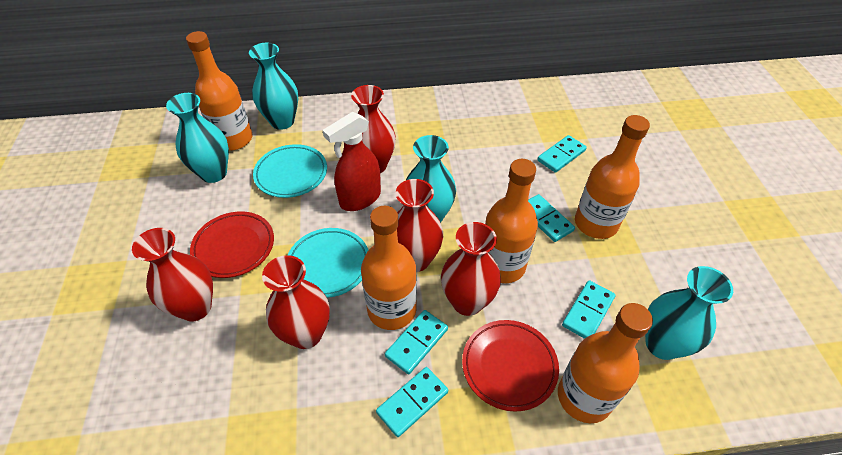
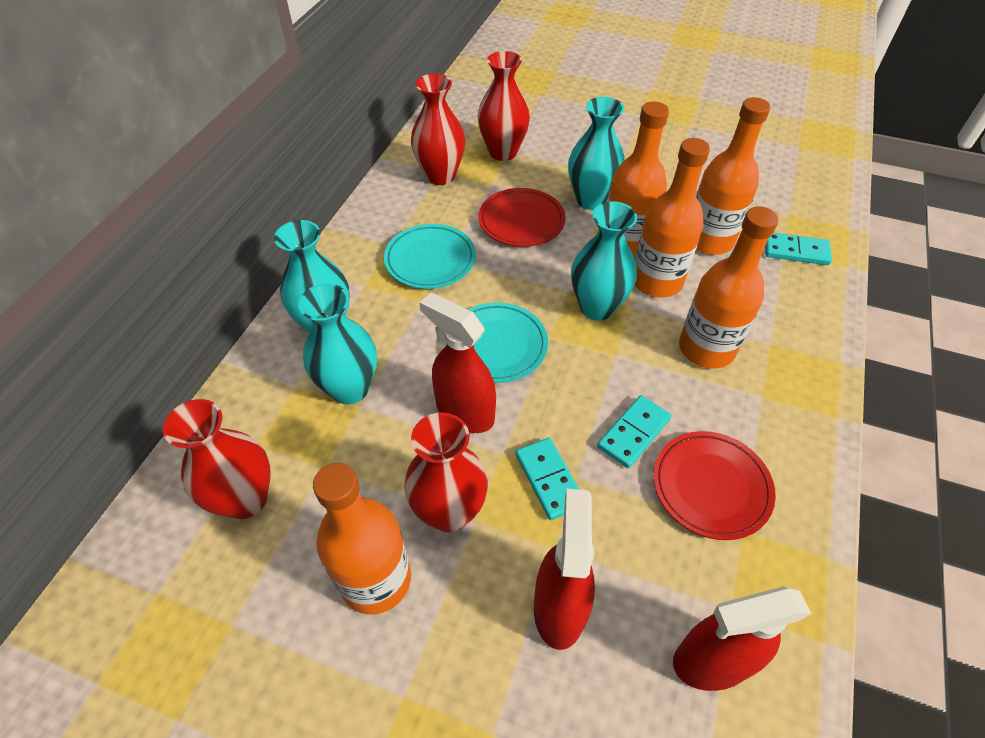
red spray bottle: 1 -> 3
red vase: 5 -> 4
turquoise domino: 5 -> 3

